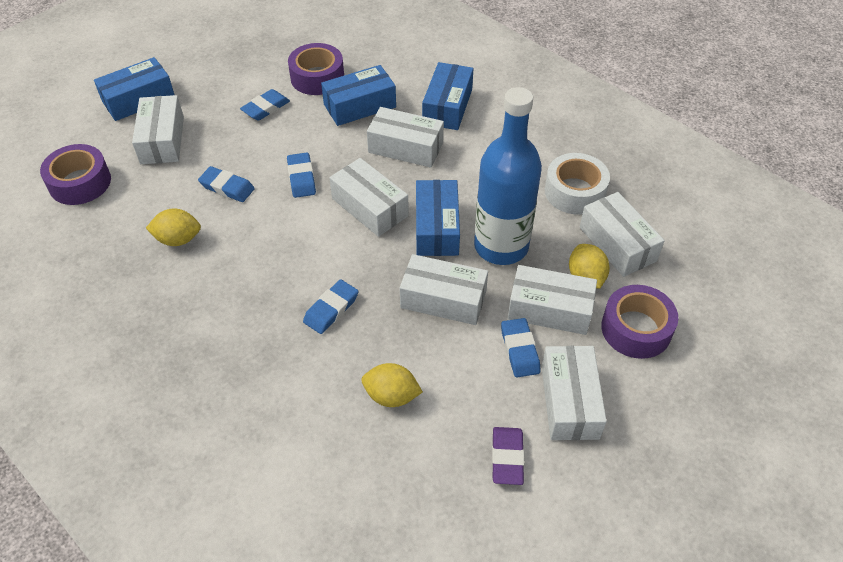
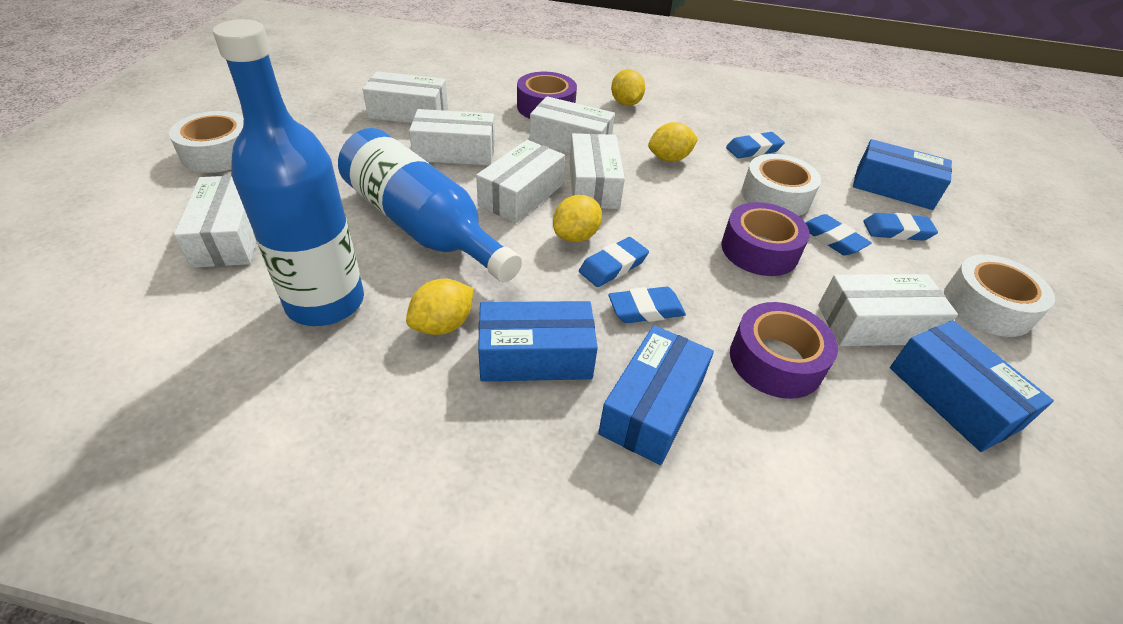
blue bottle: 1 -> 2
purple eraser: 1 -> 0
white tape: 1 -> 3
yellow lemon: 3 -> 4

